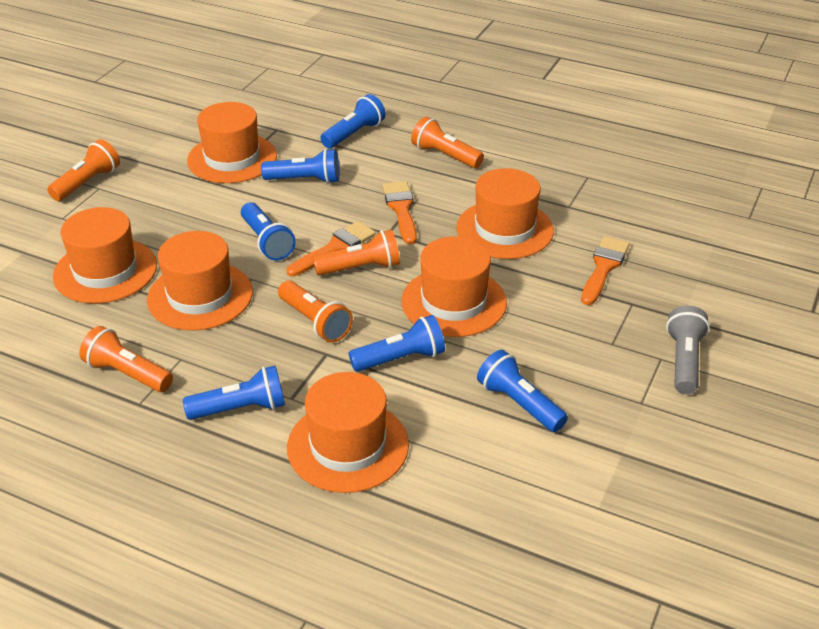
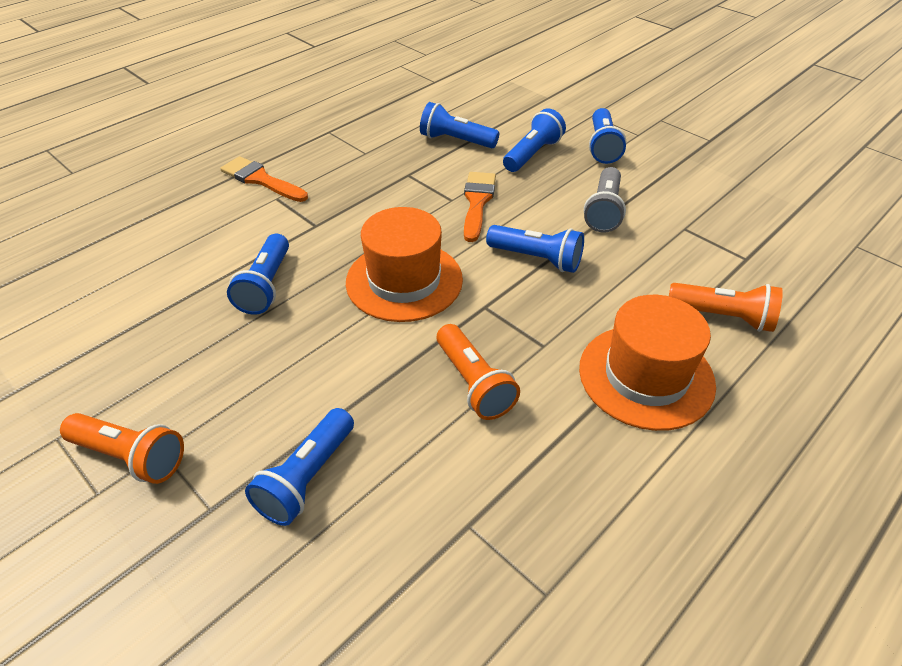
orange brush: 3 -> 2
orange flashlight: 5 -> 3
orange hat: 6 -> 2

